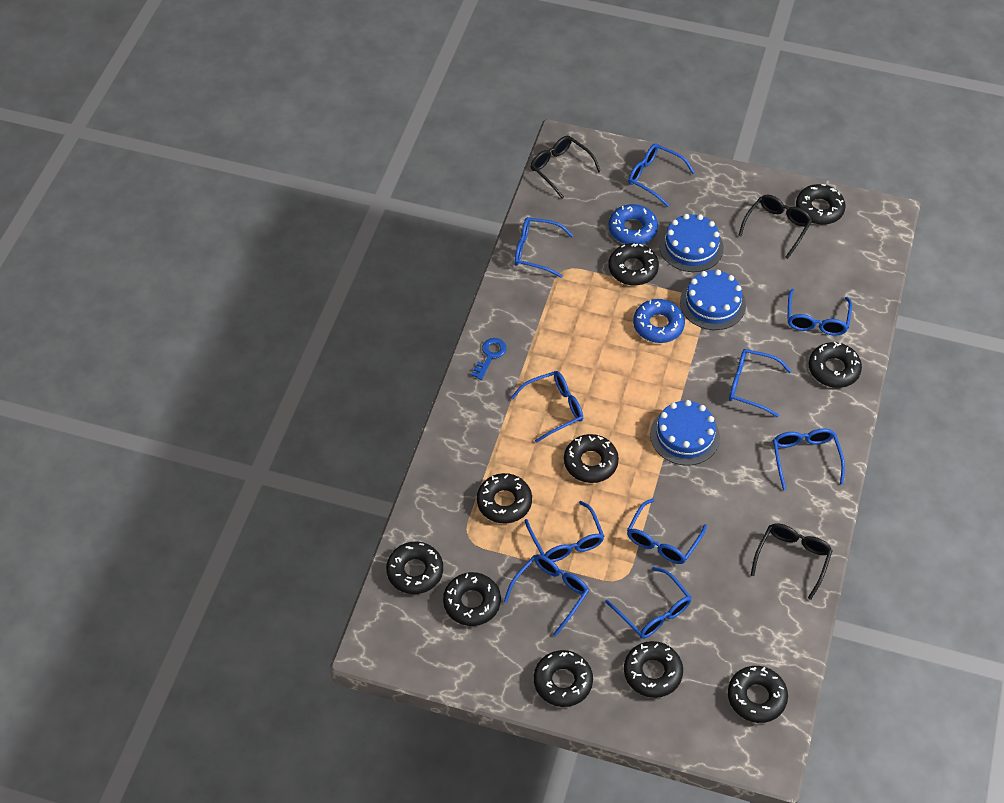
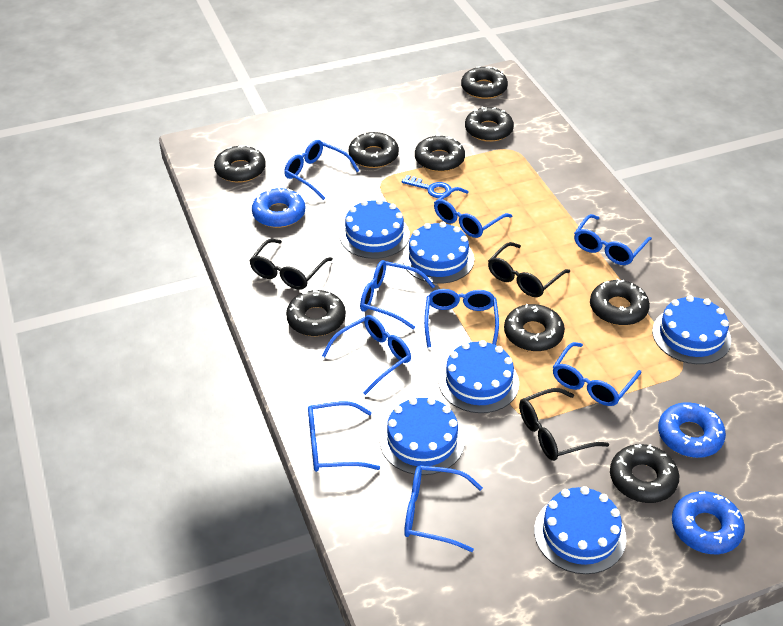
black donut: 10 -> 9
blue cake: 3 -> 6
blue donut: 2 -> 3
blue glasses: 10 -> 9

